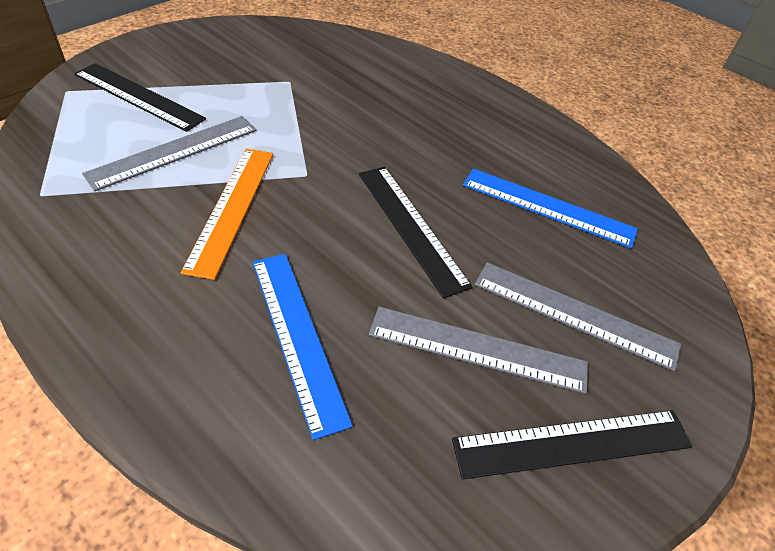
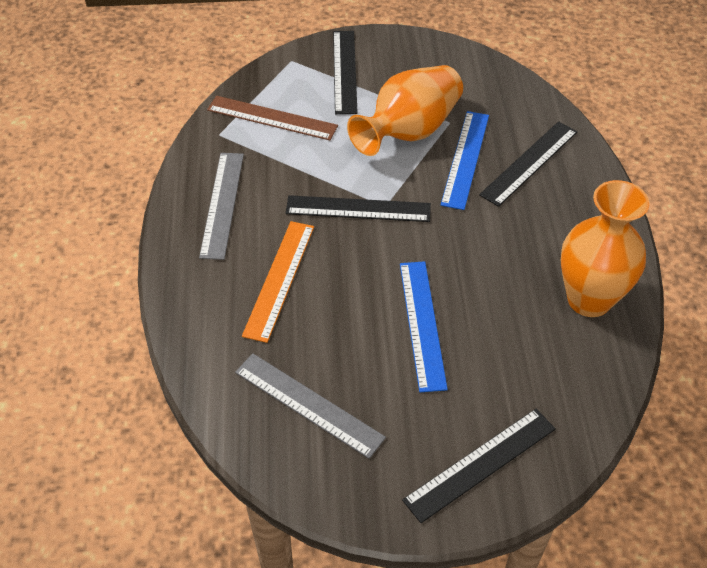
black ruler: 3 -> 4
brown ruler: 0 -> 1
grey ruler: 3 -> 2
orange vase: 0 -> 2

